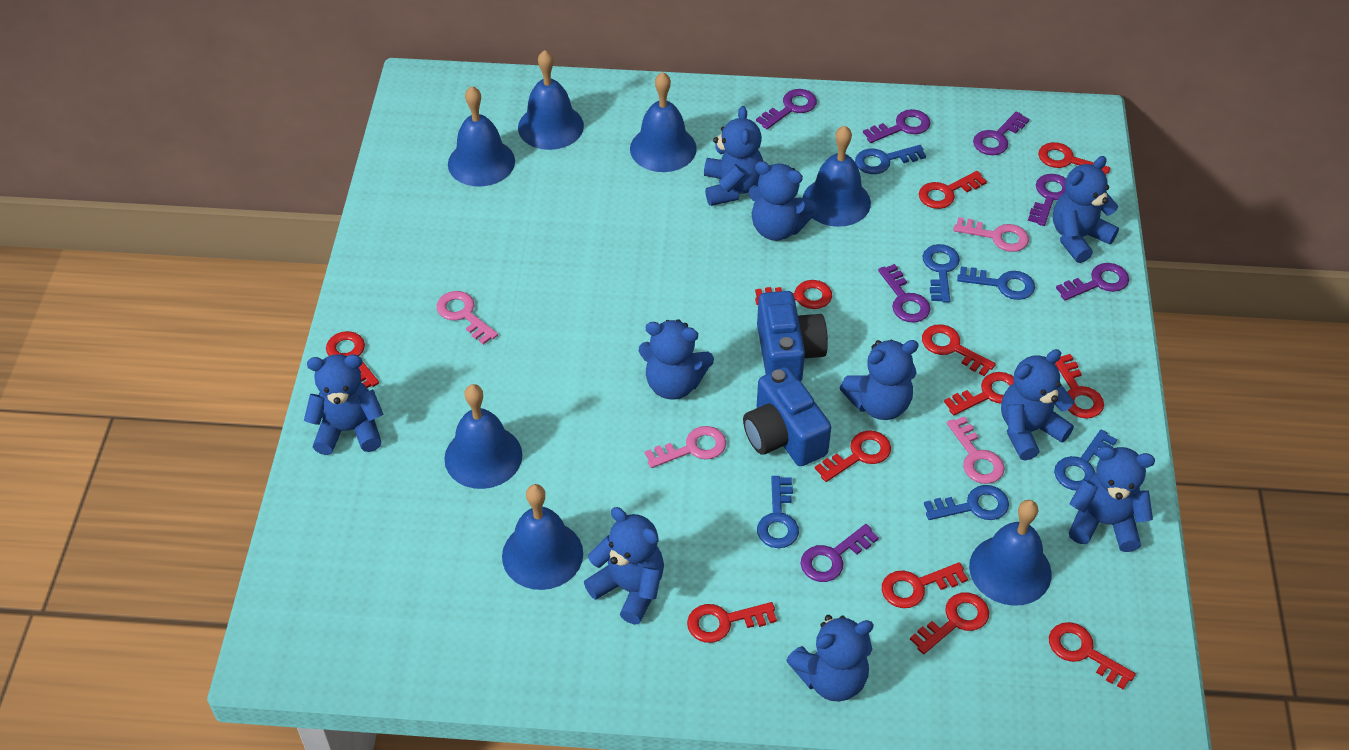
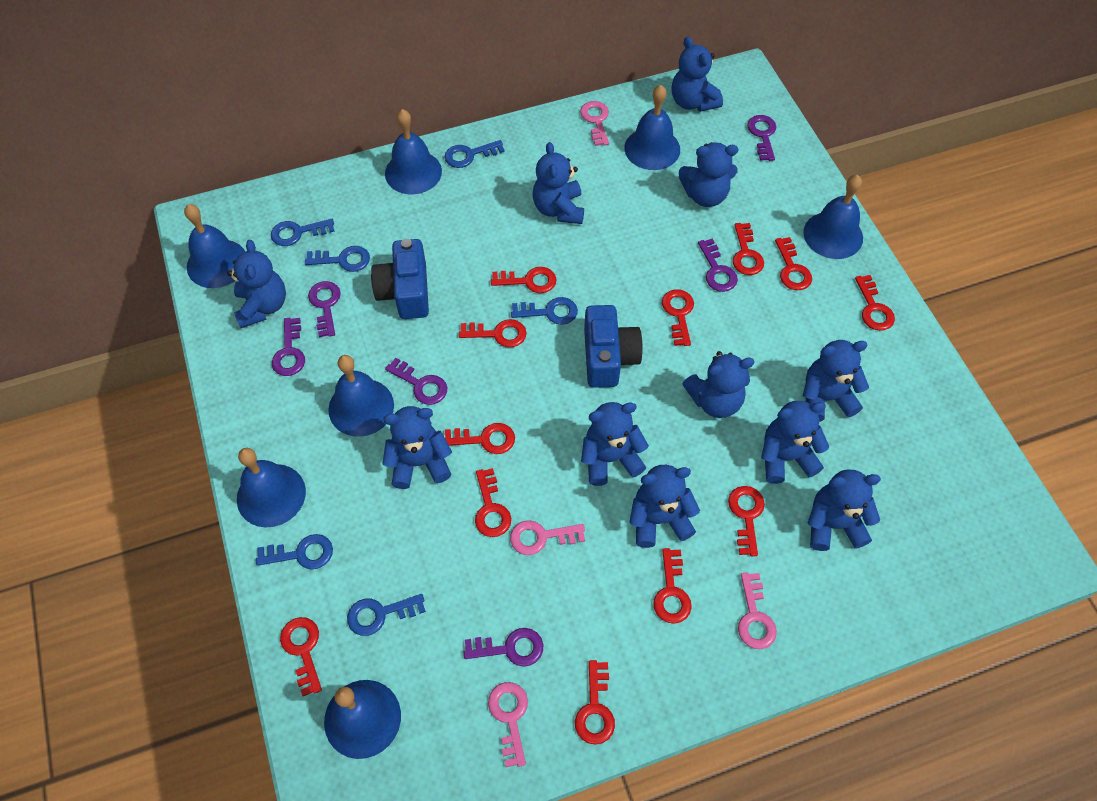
blue teddy bear: 10 -> 11
purple key: 7 -> 6

